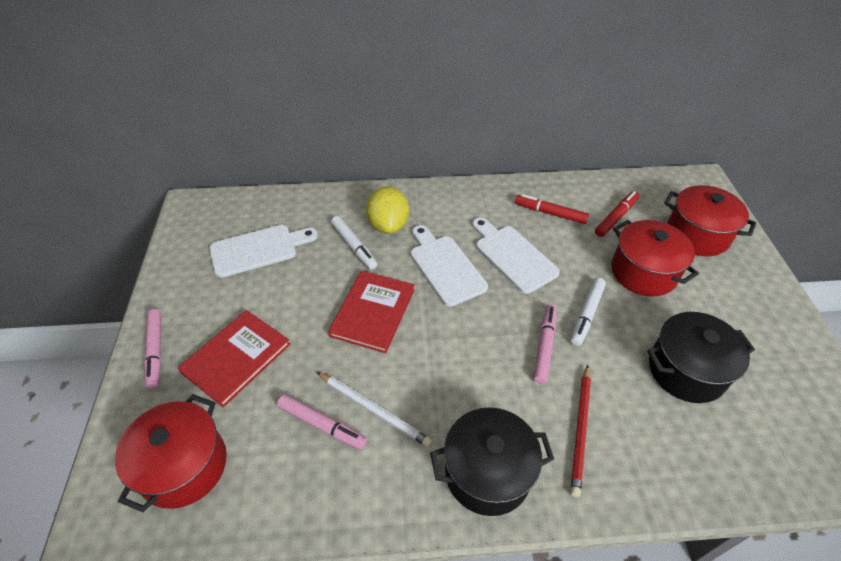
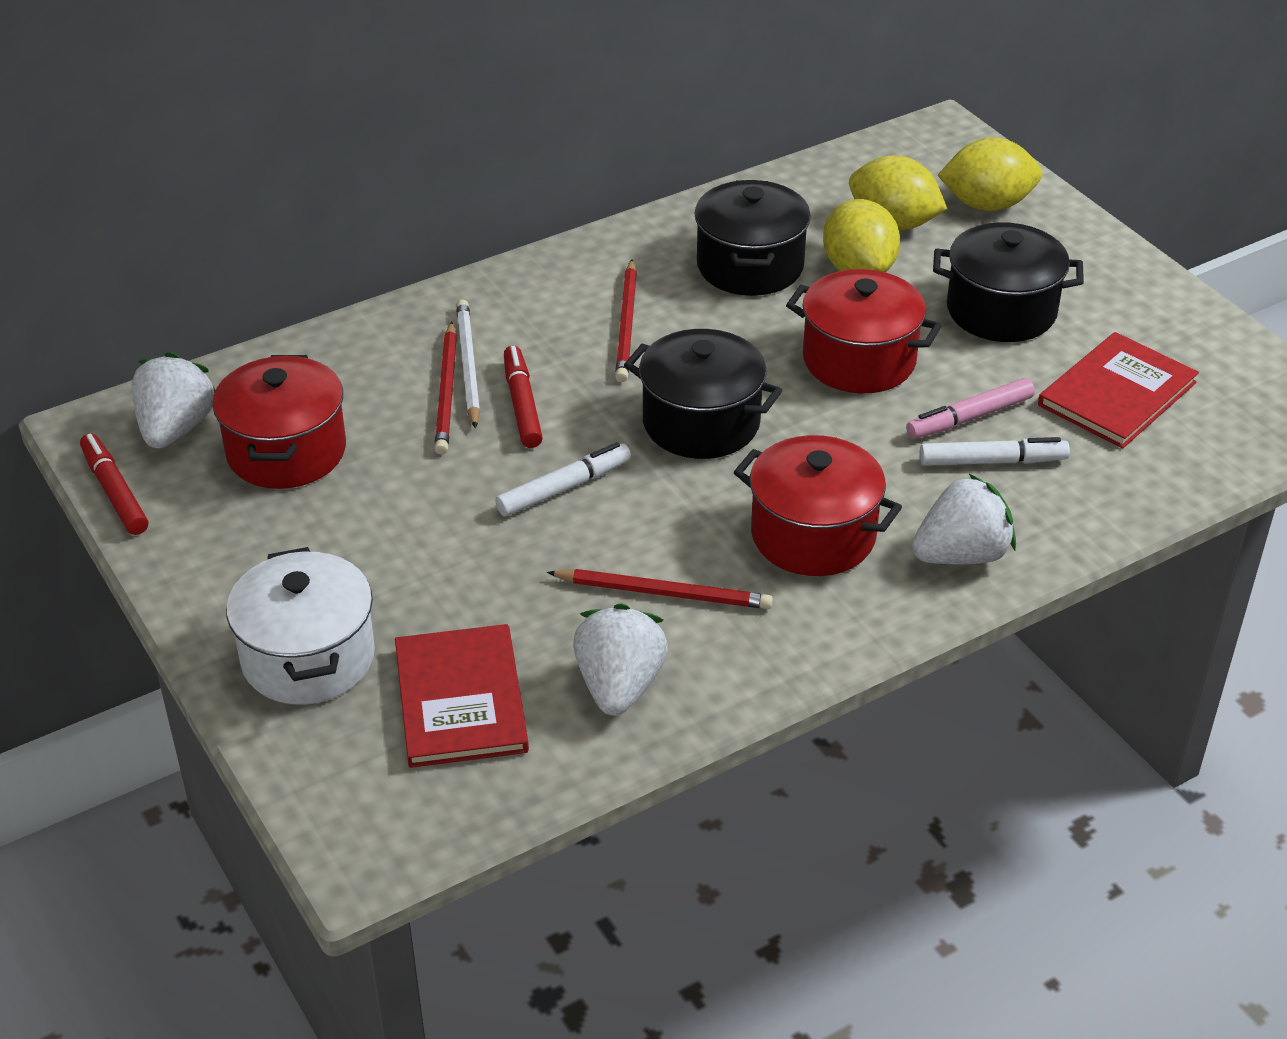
black pot: 2 -> 3
pink marker: 3 -> 1
red pencil: 1 -> 3
white cutting board: 3 -> 0
white pot: 0 -> 1
white strawberry: 0 -> 3
yellow lemon: 1 -> 3

